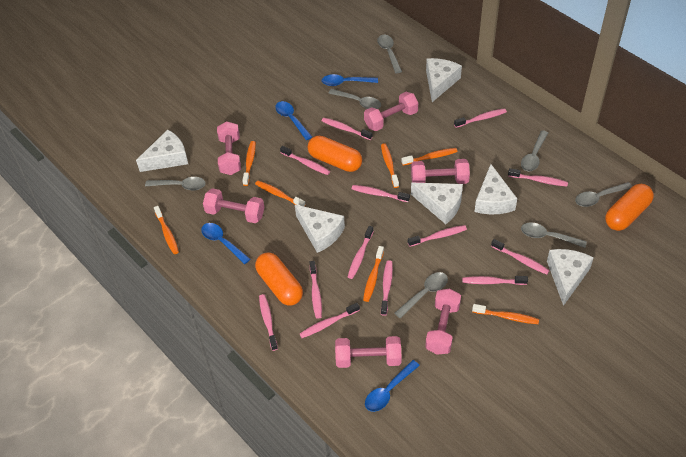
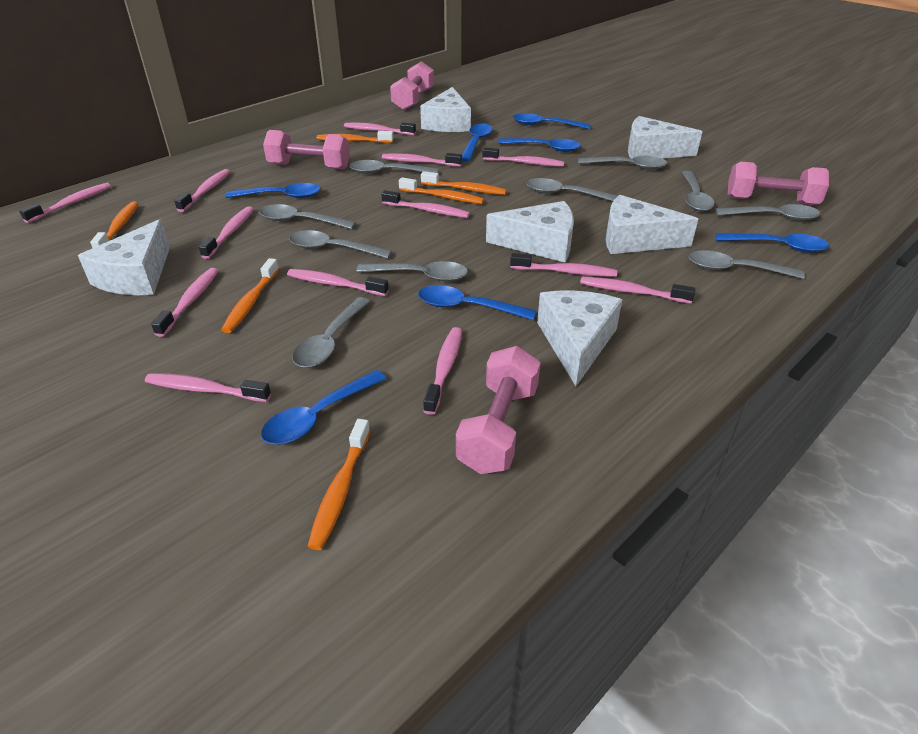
blue spoon: 4 -> 7
grey spoon: 7 -> 10
orange capsule: 3 -> 0
orange toothbrush: 7 -> 6
pink dumbbell: 6 -> 4

